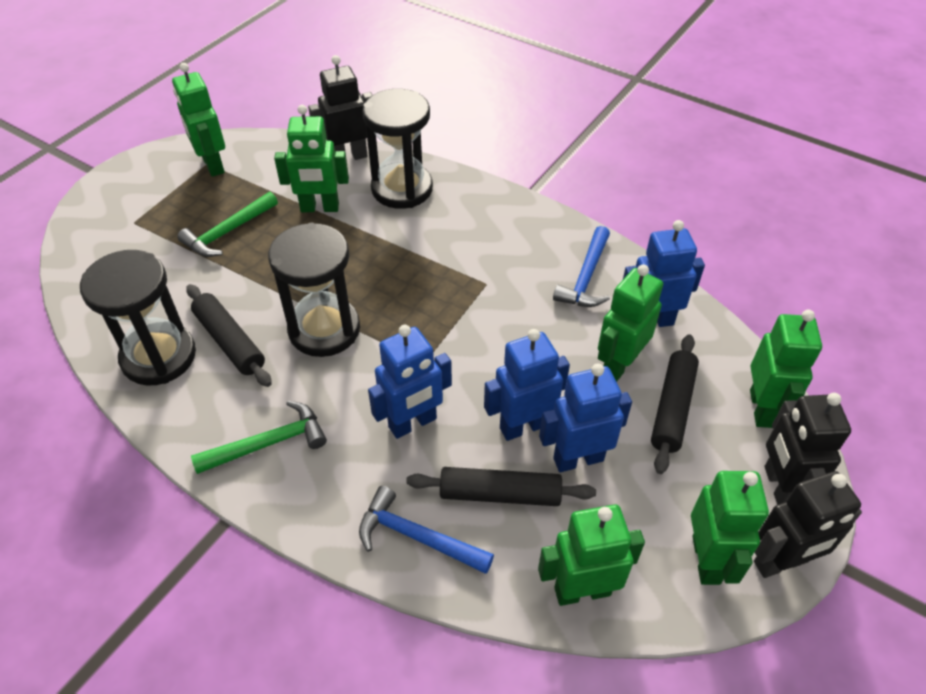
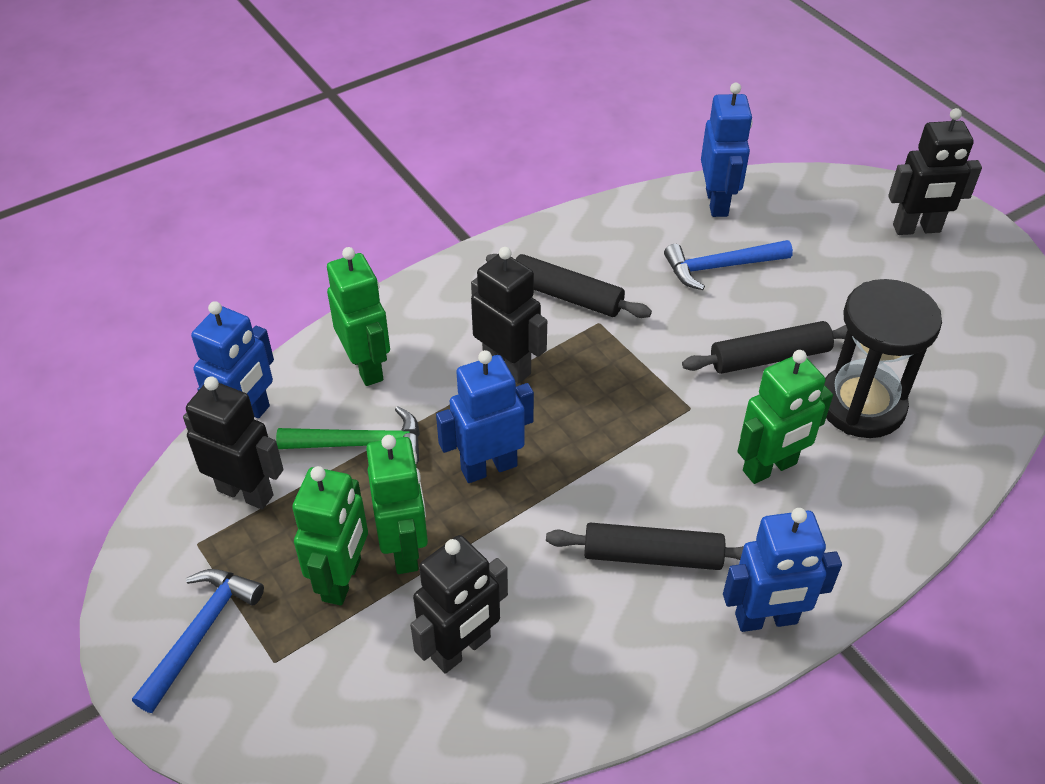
black hourglass: 3 -> 1
black robot: 3 -> 4
green hammer: 2 -> 1
green robot: 6 -> 4

